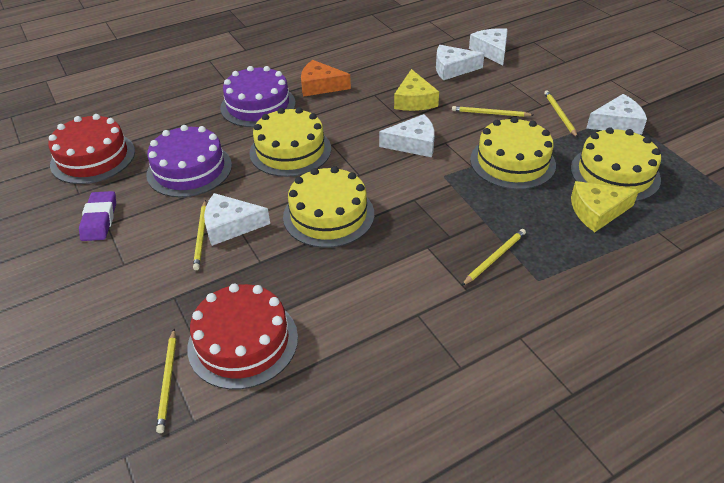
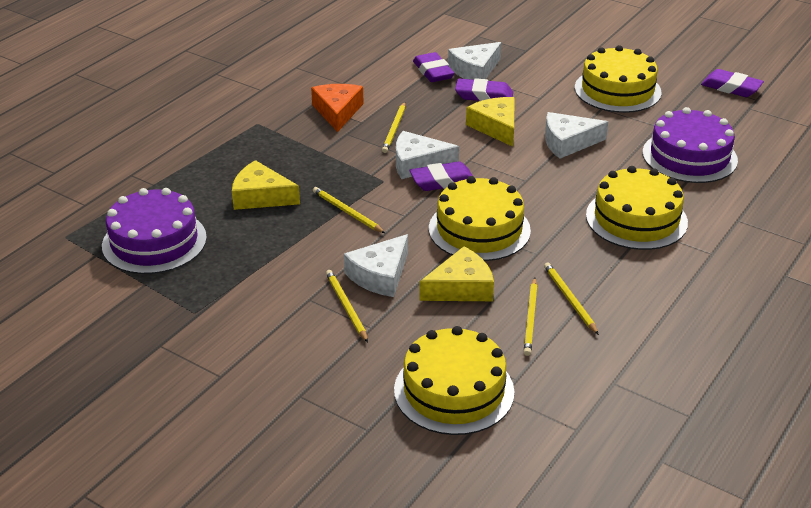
purple eraser: 1 -> 4
red cake: 2 -> 0
white cheese: 5 -> 4
yellow cheese: 2 -> 3

